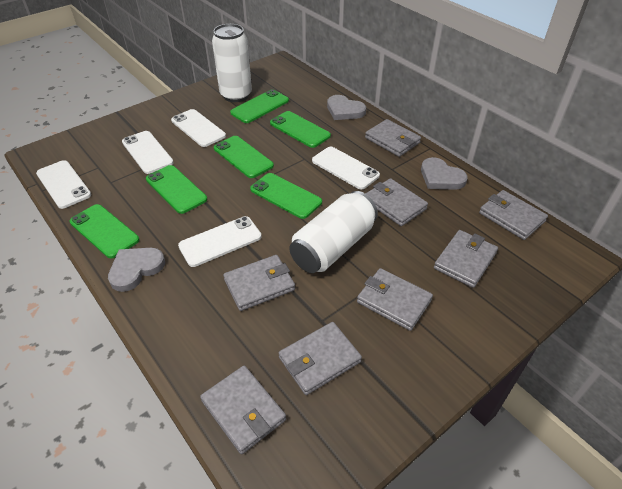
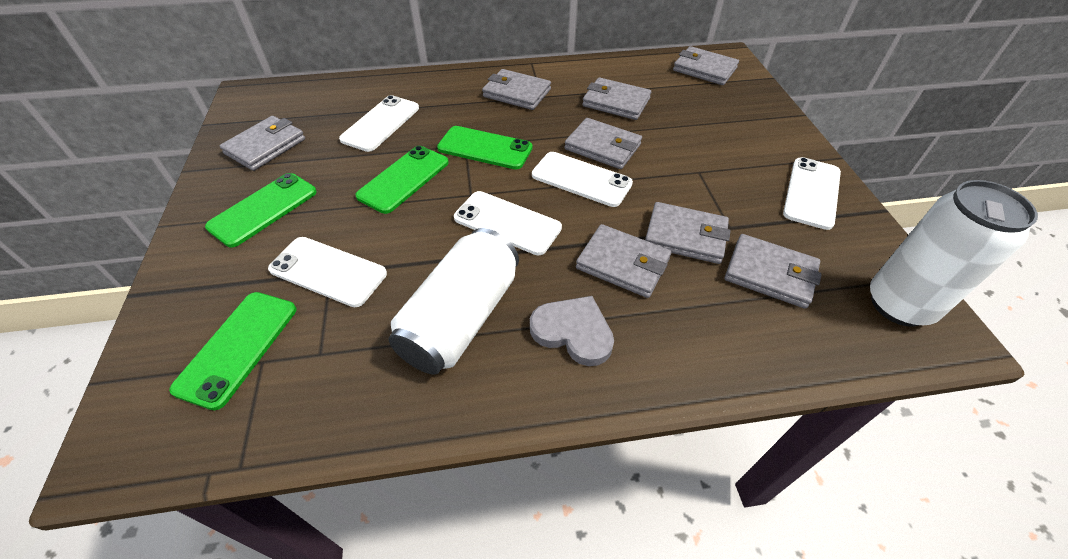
green phone: 6 -> 4
grey heart: 3 -> 1

